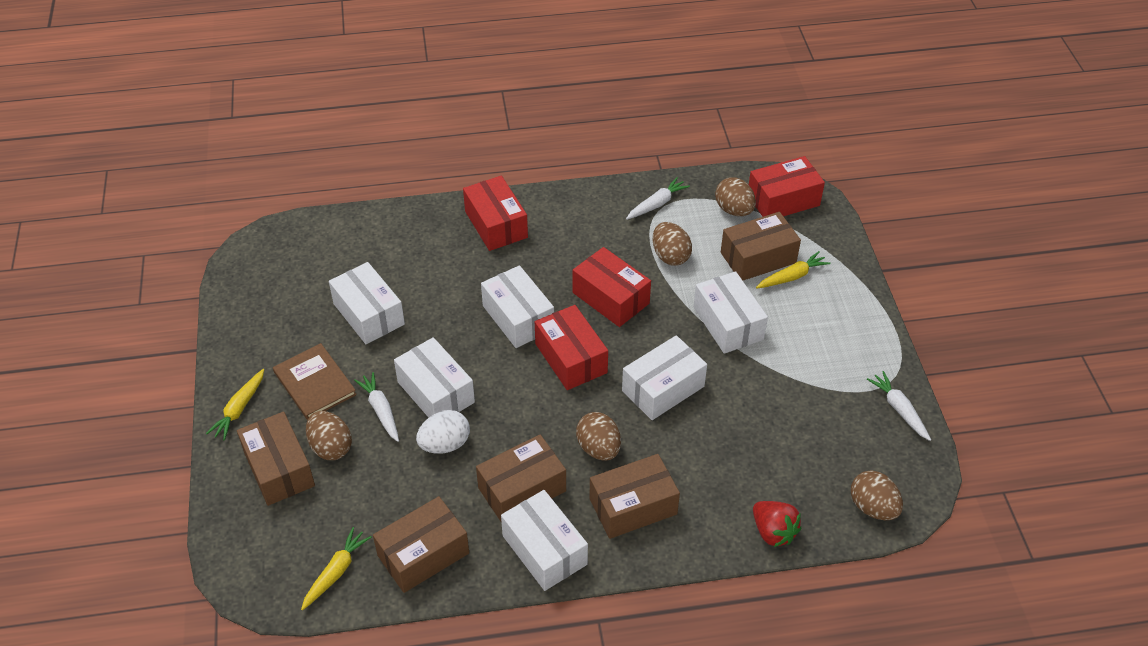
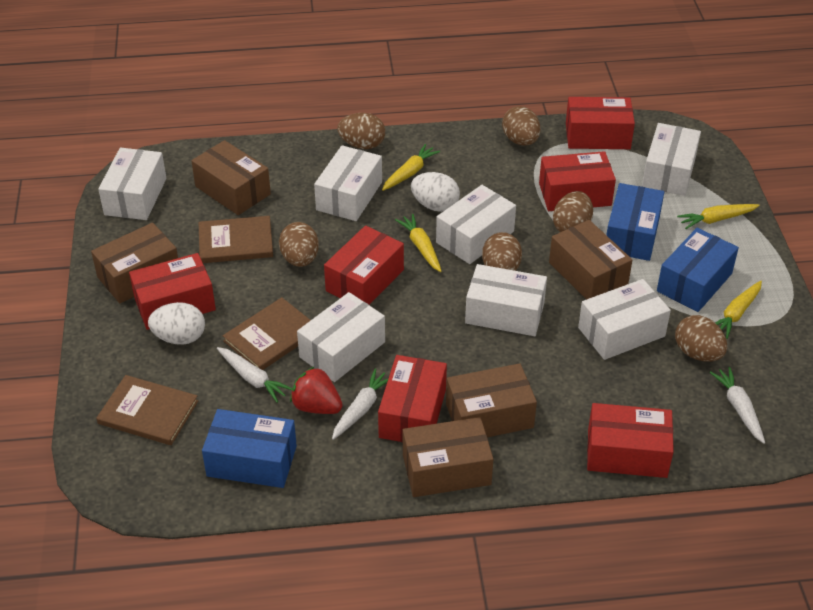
blue box: 0 -> 3
brown book: 1 -> 3
brown egg: 5 -> 6
red box: 4 -> 6
white box: 6 -> 7
white egg: 1 -> 2
yellow carrot: 3 -> 4

